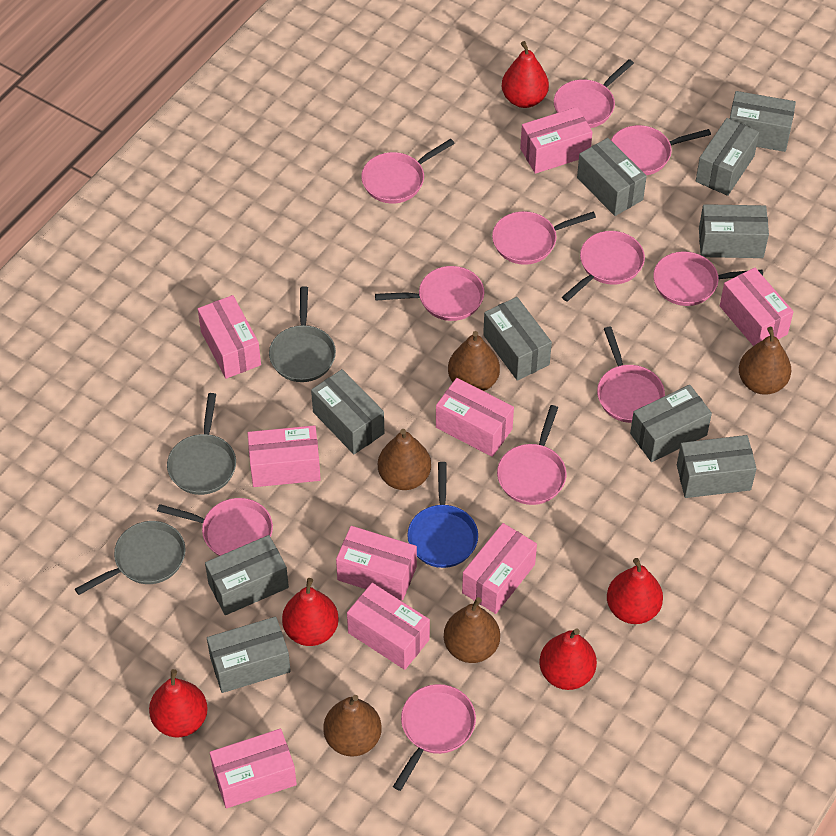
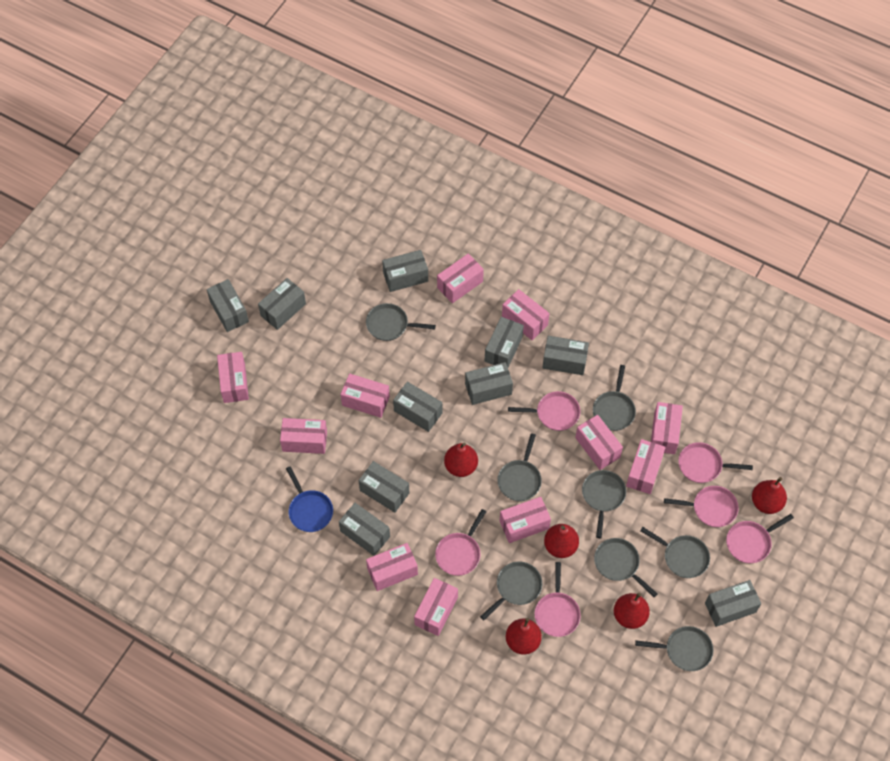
brown pear: 5 -> 0
grey pan: 3 -> 8
pink box: 9 -> 11
pink pan: 11 -> 6

